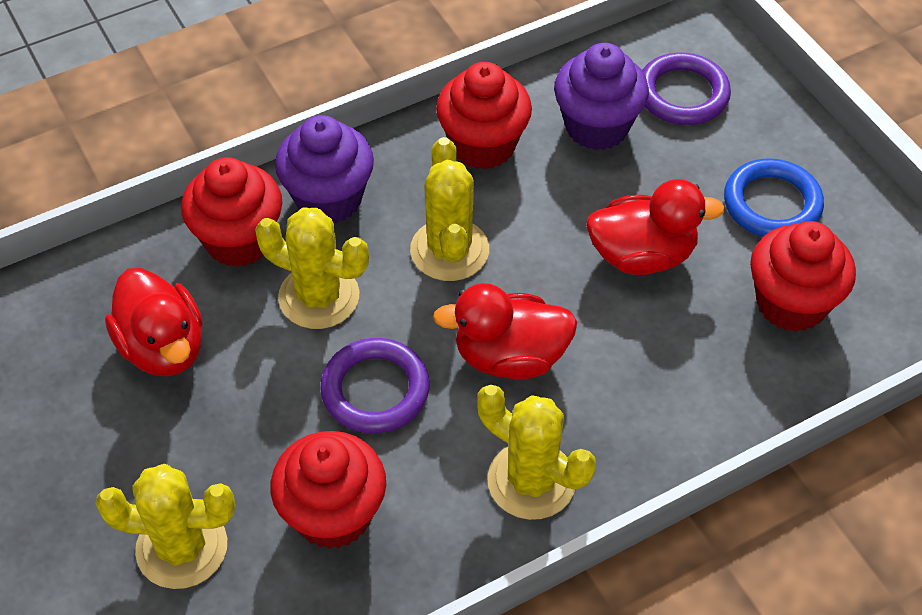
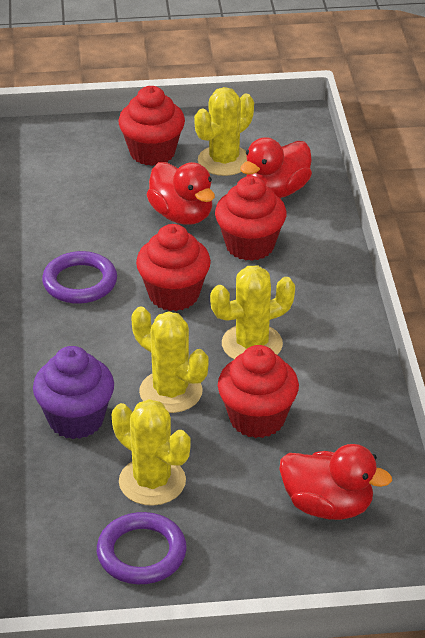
blue ring: 1 -> 0
purple cupcake: 2 -> 1

